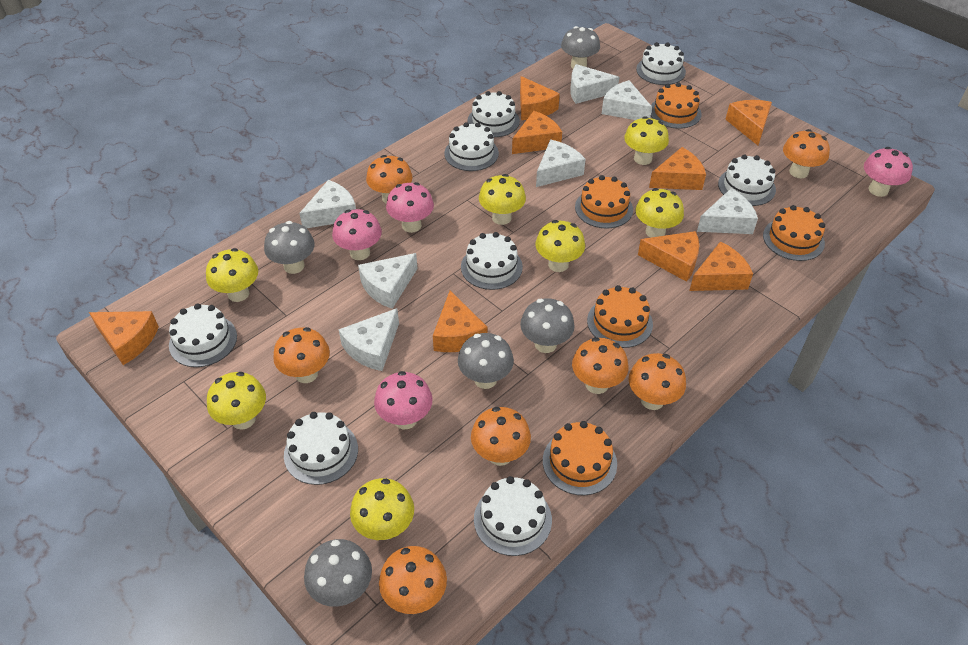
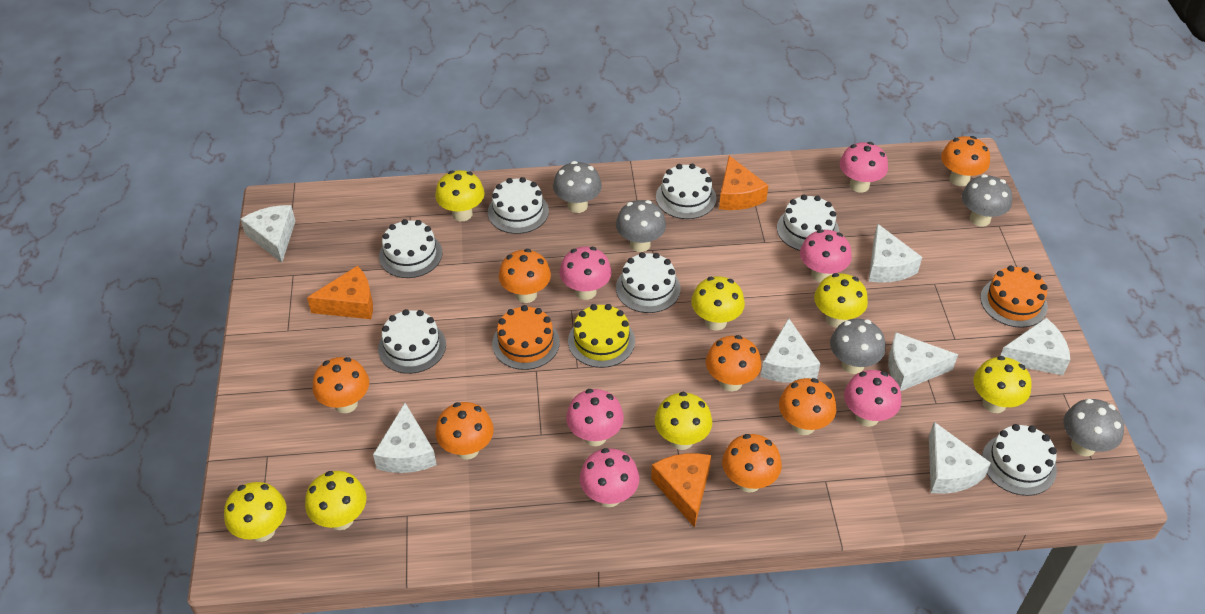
orange cake: 5 -> 2
orange cheese: 8 -> 3
pink mushroom: 4 -> 6
white cake: 8 -> 7
yellow cake: 0 -> 1

